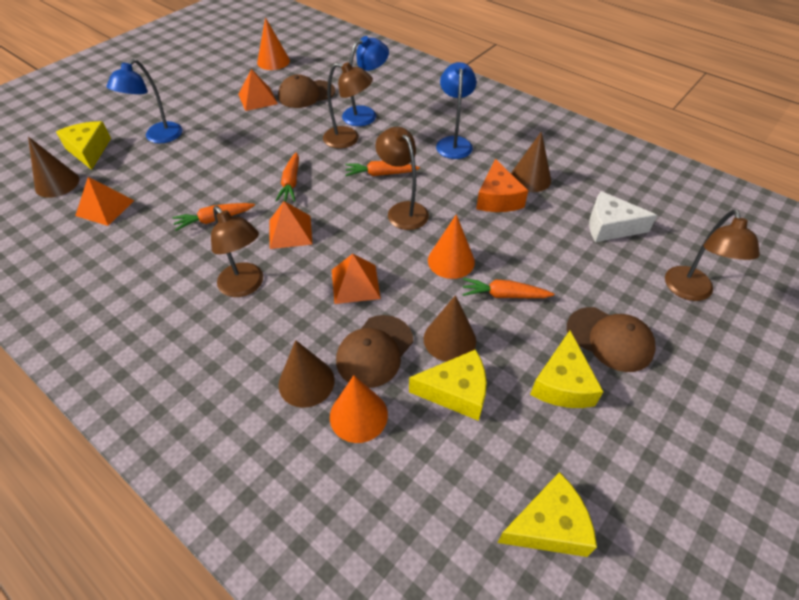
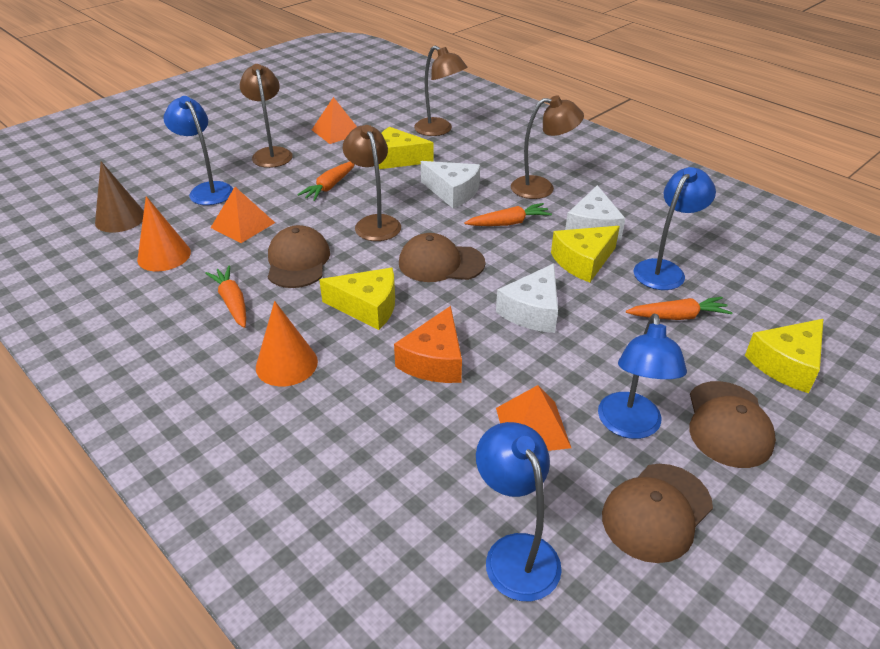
blue lamp: 3 -> 4
brown cap: 3 -> 4
brown cone: 4 -> 1
orange cone: 3 -> 2
orange pyramid: 4 -> 3
white cheese: 1 -> 3

